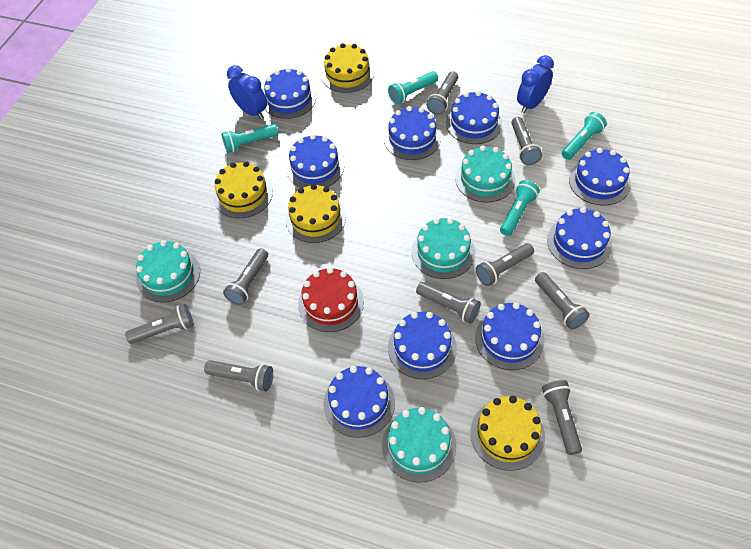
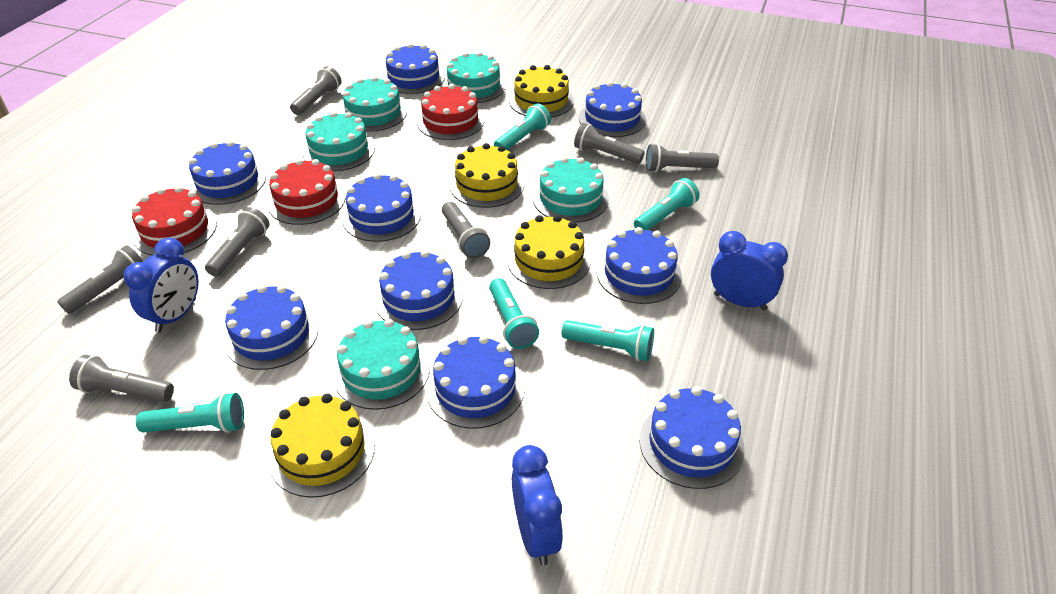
blue clock: 2 -> 3
grey flashlight: 9 -> 7
red cake: 1 -> 3
turquoise cake: 4 -> 5
turquoise flashlight: 4 -> 5

